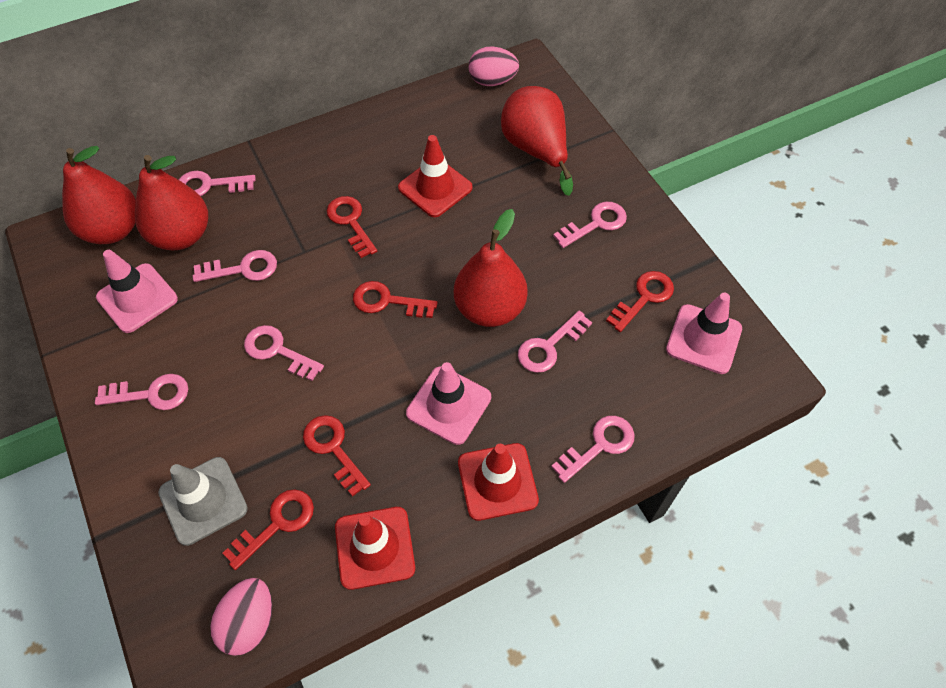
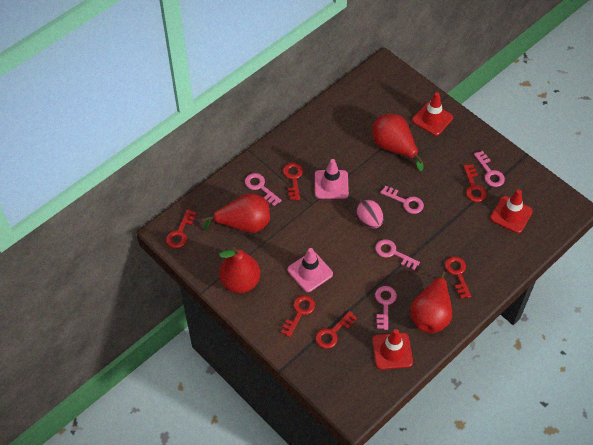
grey traffic cone: 1 -> 0
pink egg: 2 -> 1
pink key: 7 -> 5
pink traffic cone: 3 -> 2
red key: 5 -> 6

